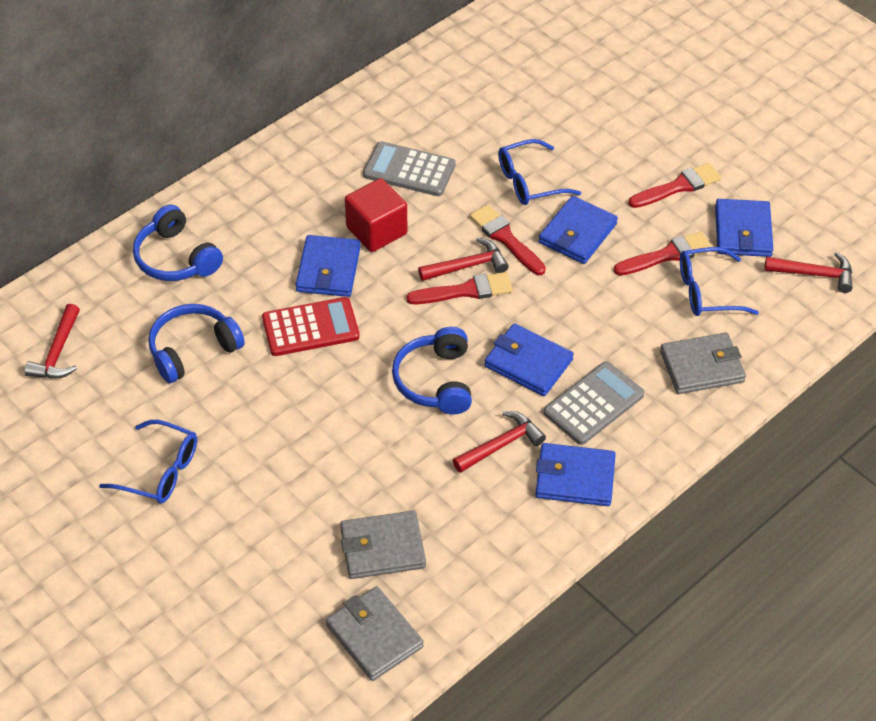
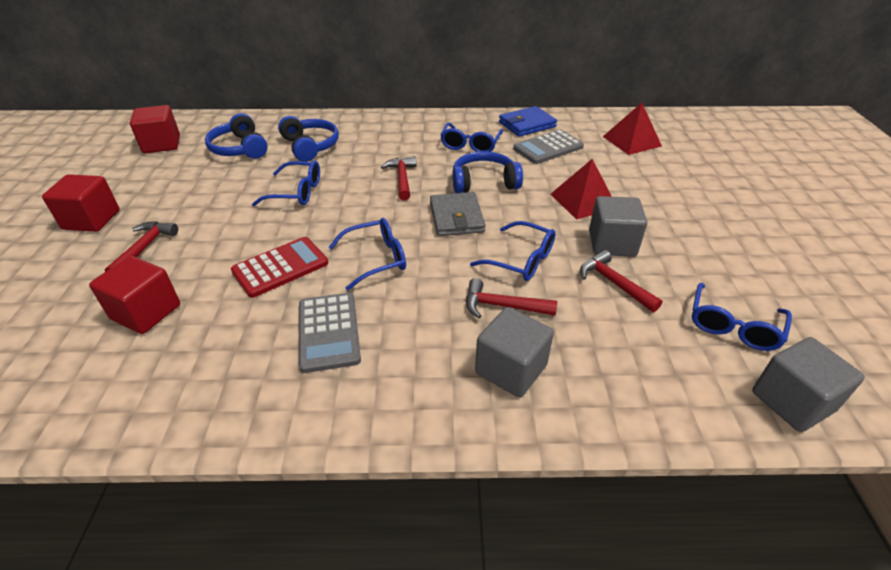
blue glasses: 3 -> 5
blue wallet: 5 -> 1
grey cube: 0 -> 3
grey wallet: 3 -> 1
red brush: 4 -> 0
red cube: 1 -> 3
red pyramid: 0 -> 2

